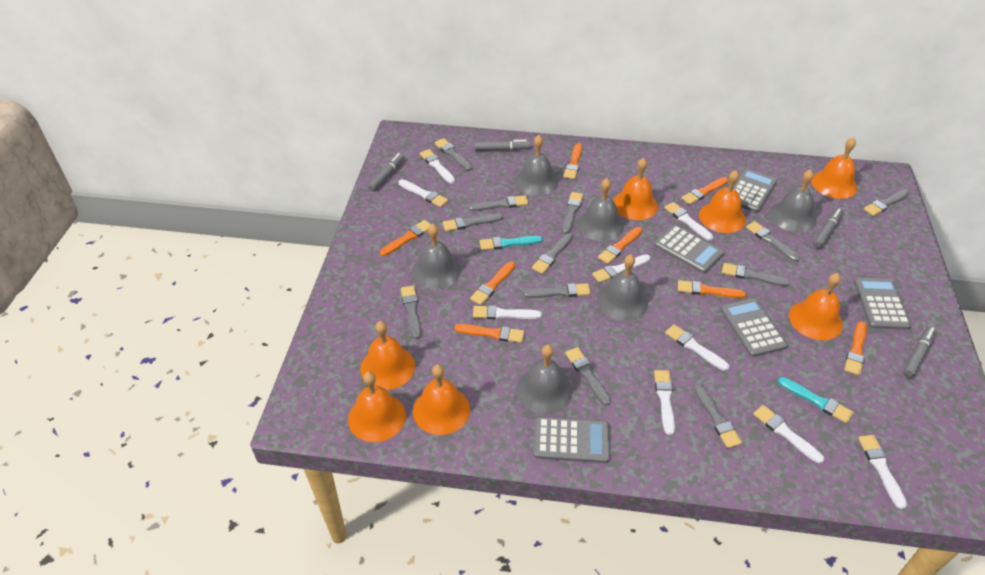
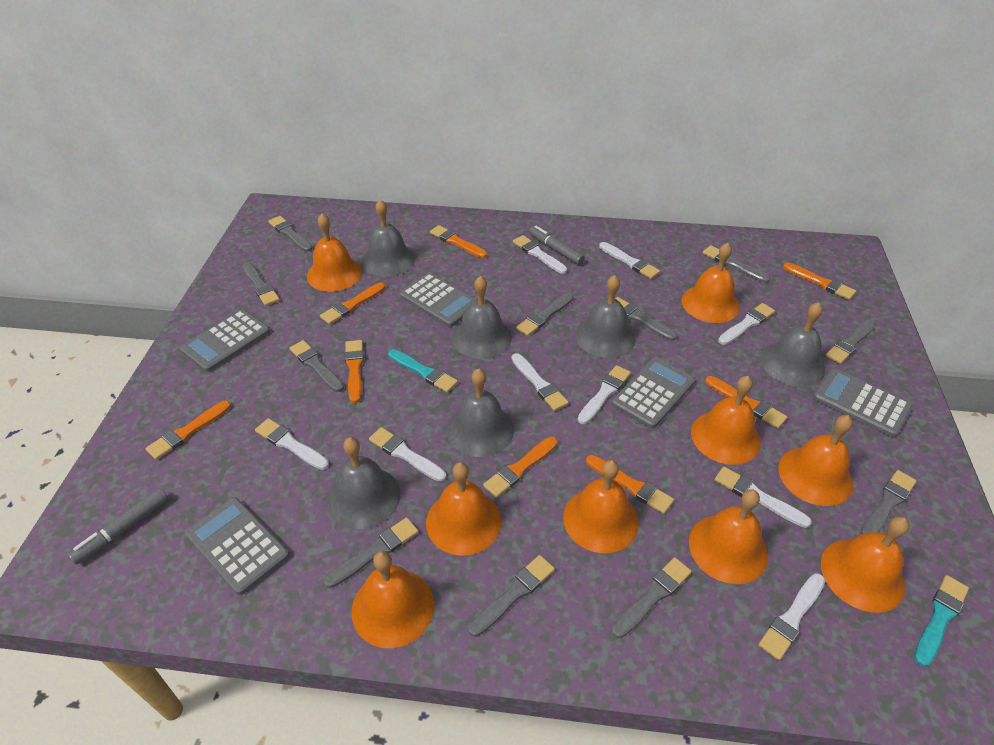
grey brush: 12 -> 11
grey marker: 4 -> 2
orange bell: 7 -> 9

